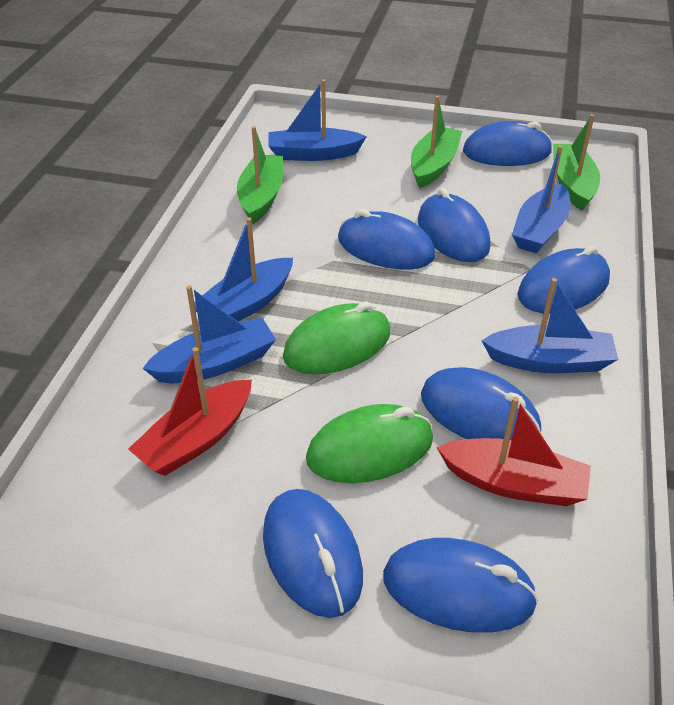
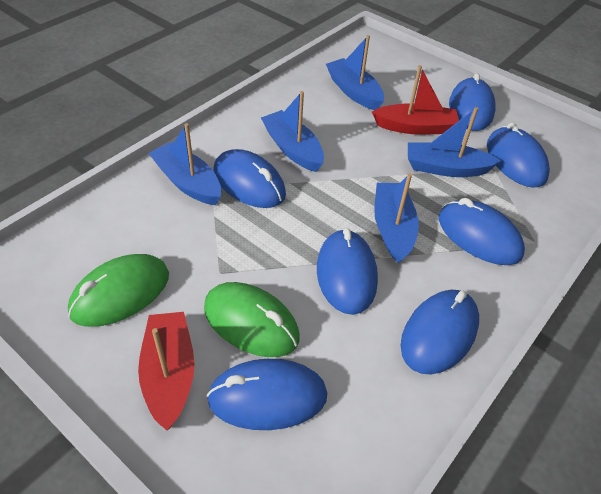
green boat: 3 -> 0

